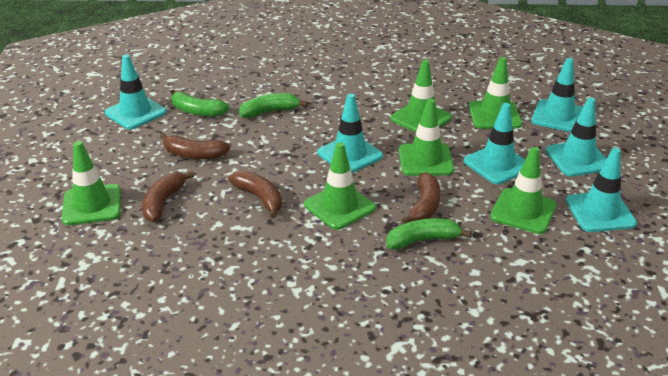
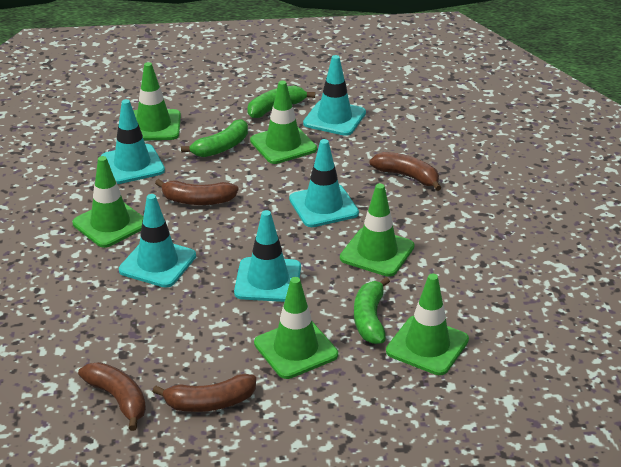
turquoise traffic cone: 6 -> 5

